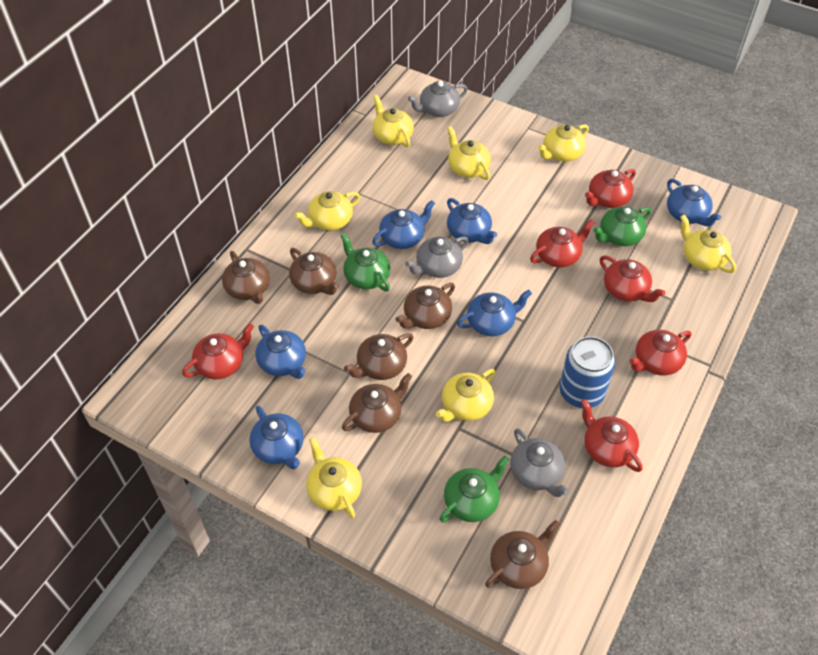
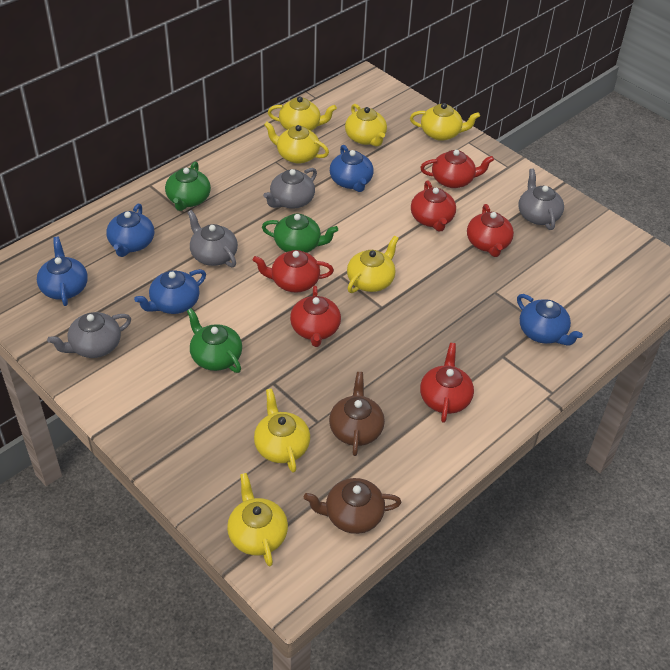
blue can: 1 -> 0
blue teapot: 6 -> 5
brown teapot: 6 -> 2
grey teapot: 3 -> 4

